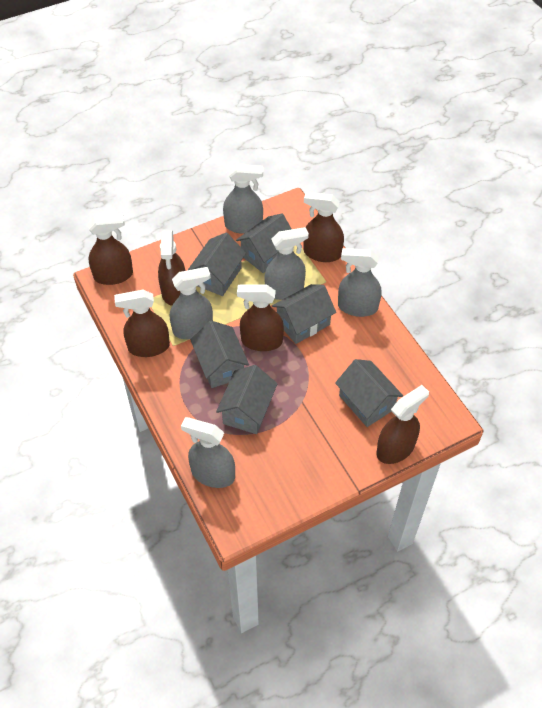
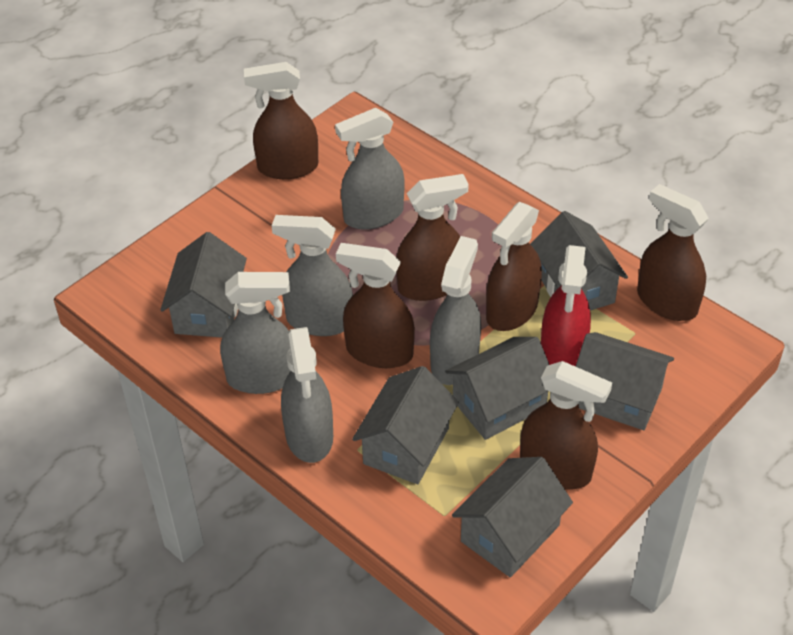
red spray bottle: 0 -> 1

